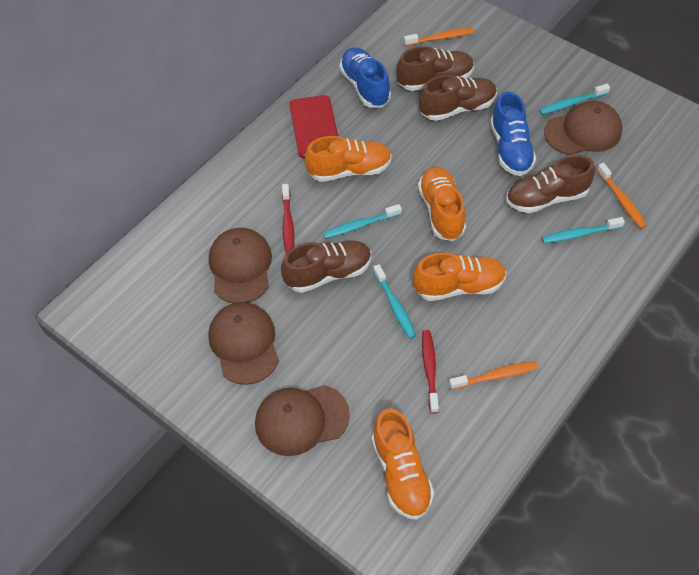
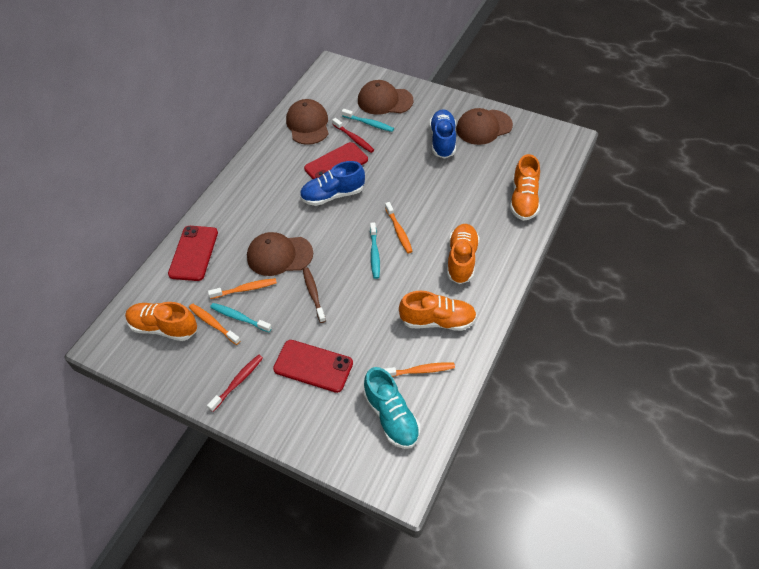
brown shoe: 4 -> 0
brown toothbrush: 0 -> 1
orange toothbrush: 3 -> 4
red phone: 1 -> 3
turquoise shoe: 0 -> 1
turquoise toothbrush: 4 -> 3

